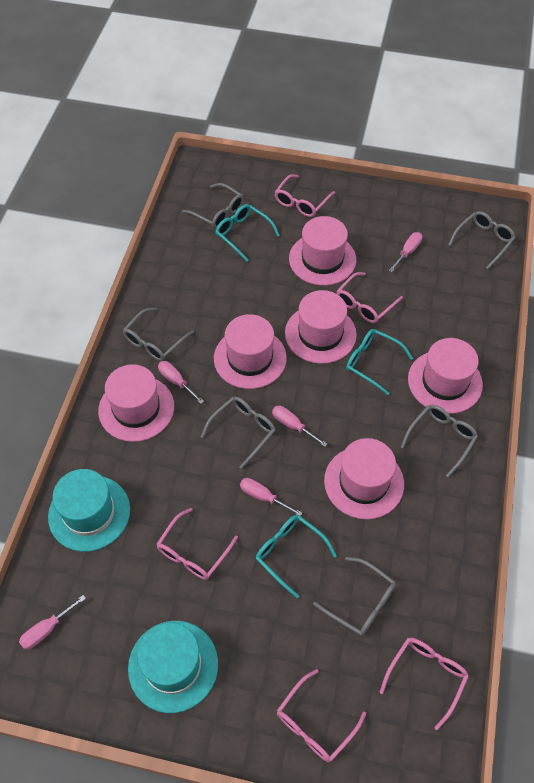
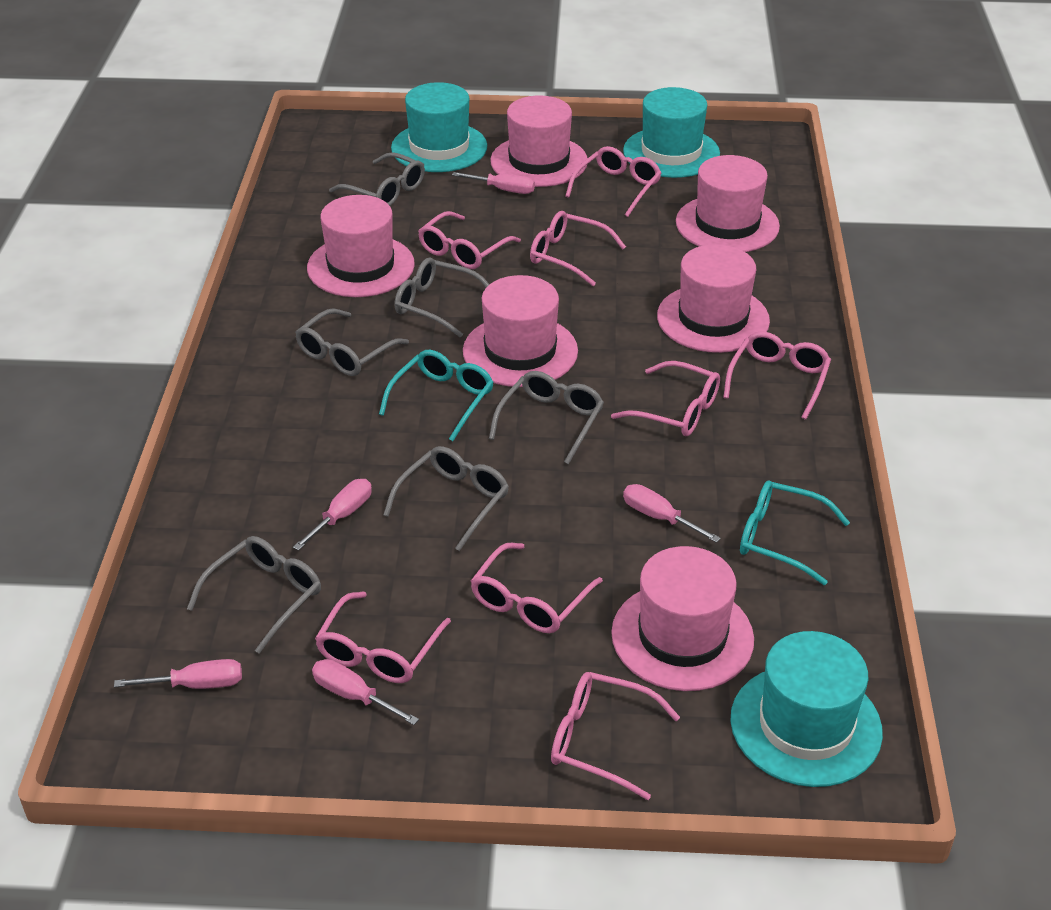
pink glasses: 5 -> 8
turquoise glasses: 3 -> 2
turquoise hat: 2 -> 3

